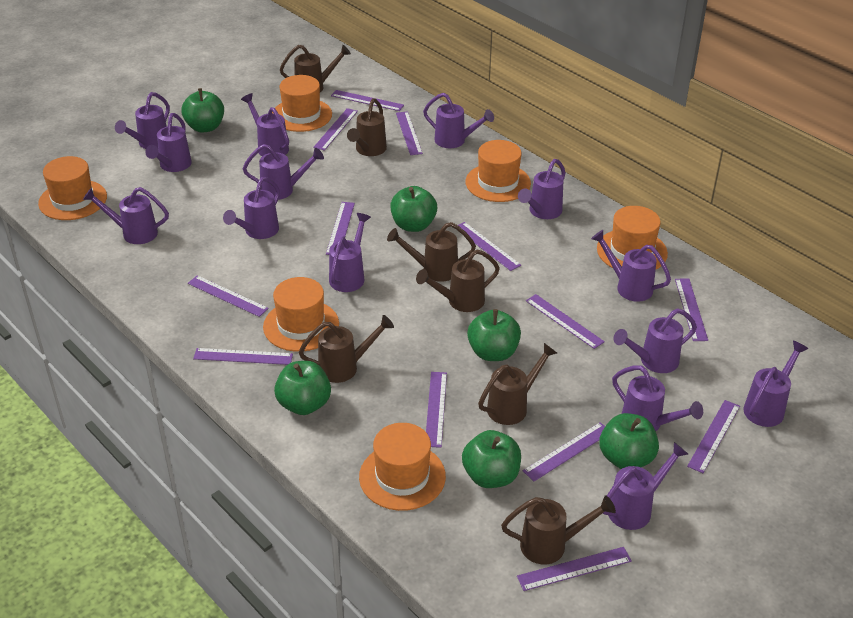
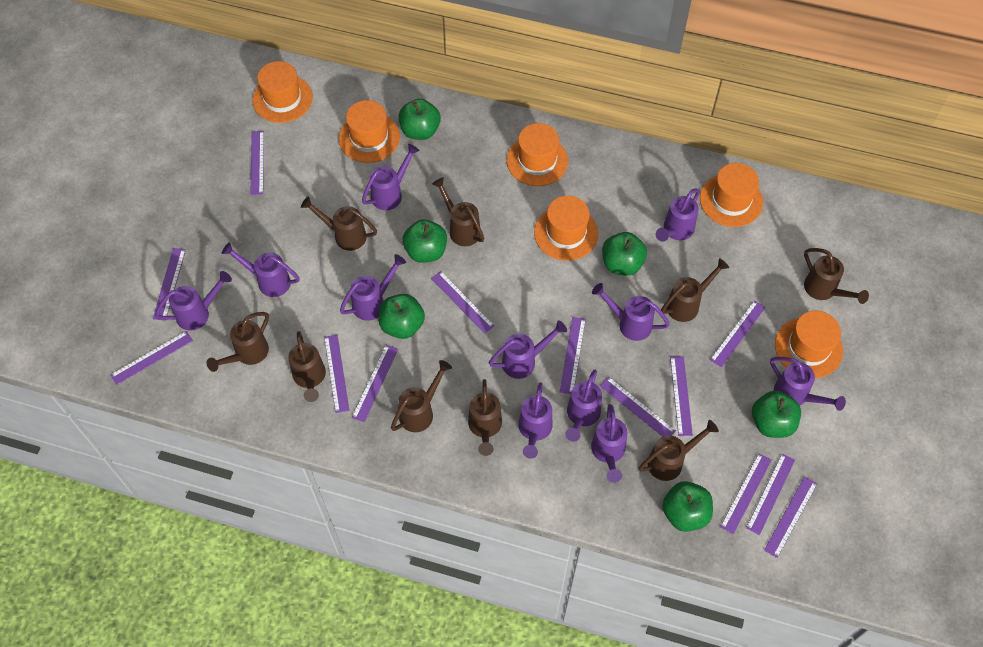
brown watering can: 7 -> 9
purple watering can: 14 -> 11

